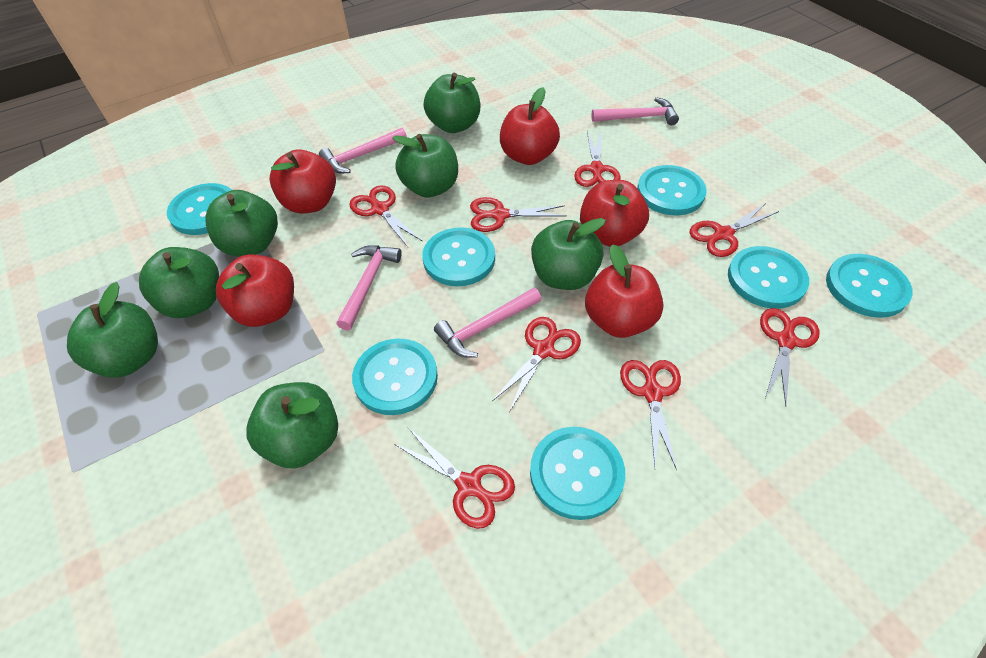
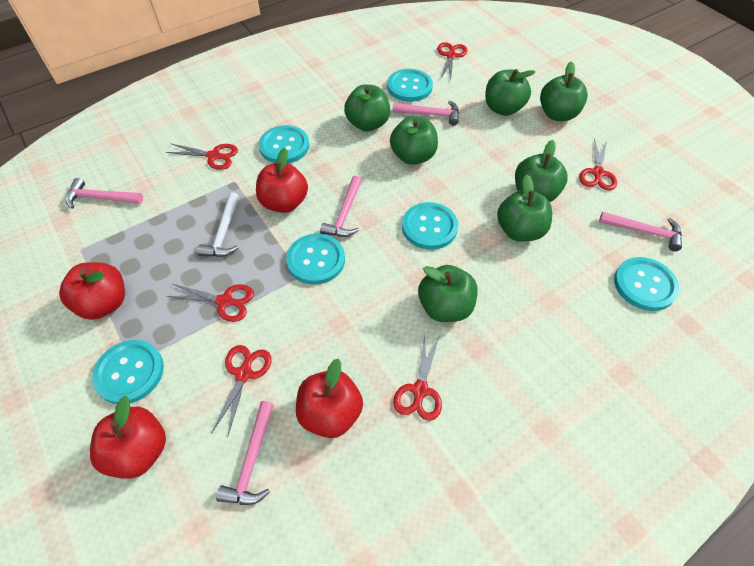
pink hammer: 4 -> 5
red apple: 5 -> 4
red scissors: 8 -> 6
turquoise button: 7 -> 6
white hammer: 0 -> 1

